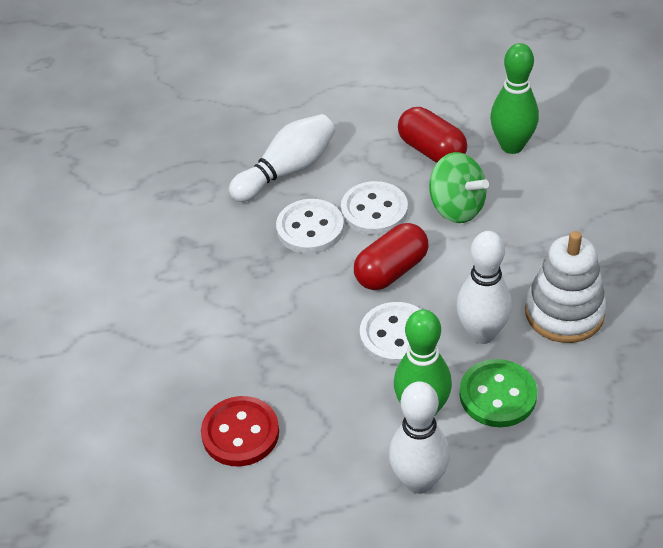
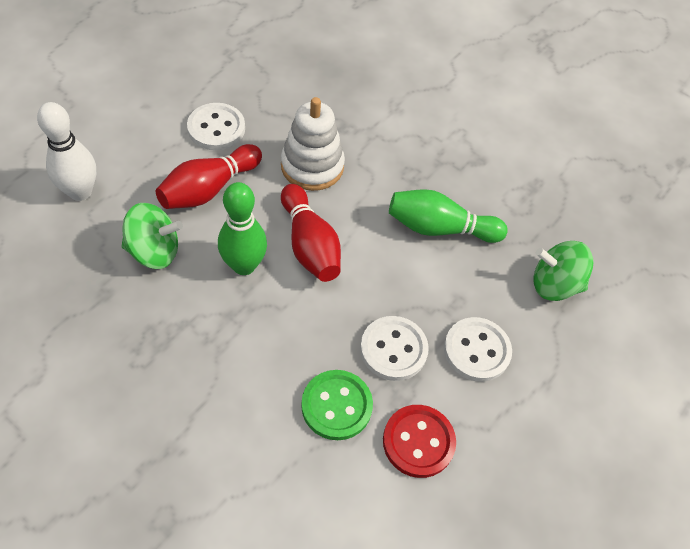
green spinning top: 1 -> 2
red bowling pin: 0 -> 2
red capsule: 2 -> 0
white bowling pin: 3 -> 1

